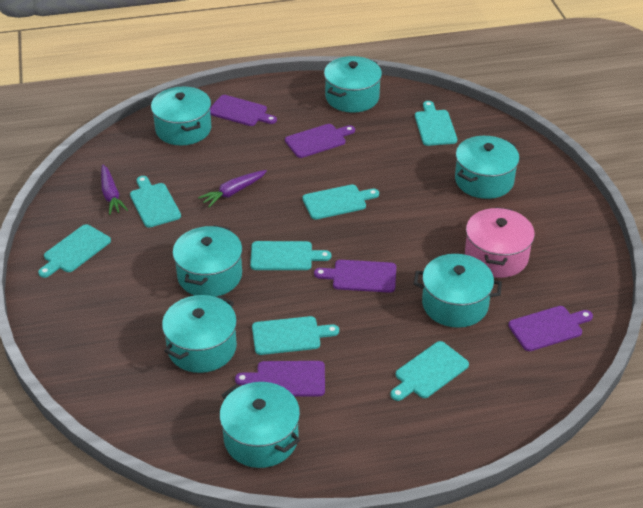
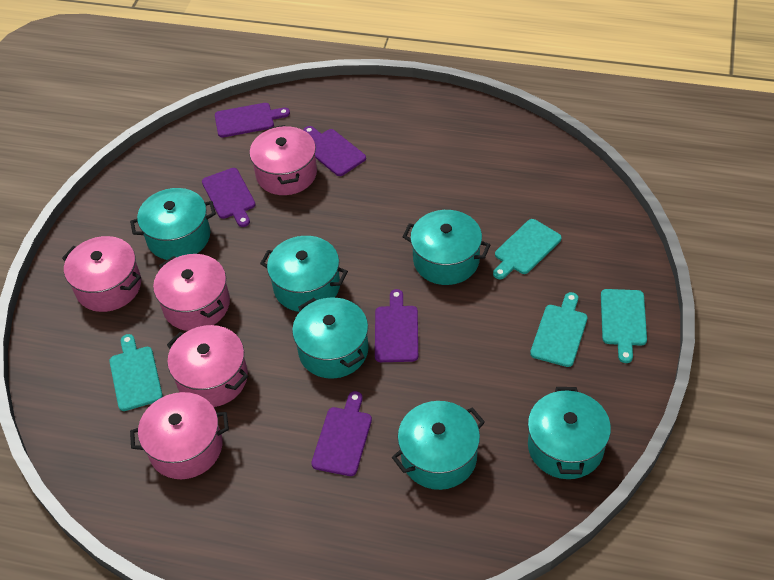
pink pot: 1 -> 5
purple carrot: 2 -> 0
turquoise cutting board: 7 -> 4
turquoise pot: 7 -> 6

